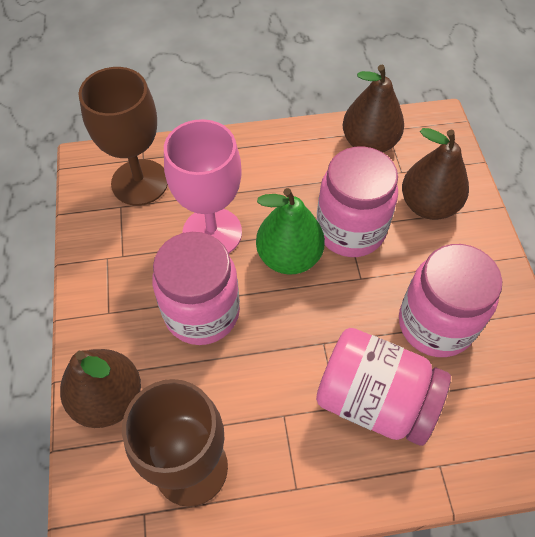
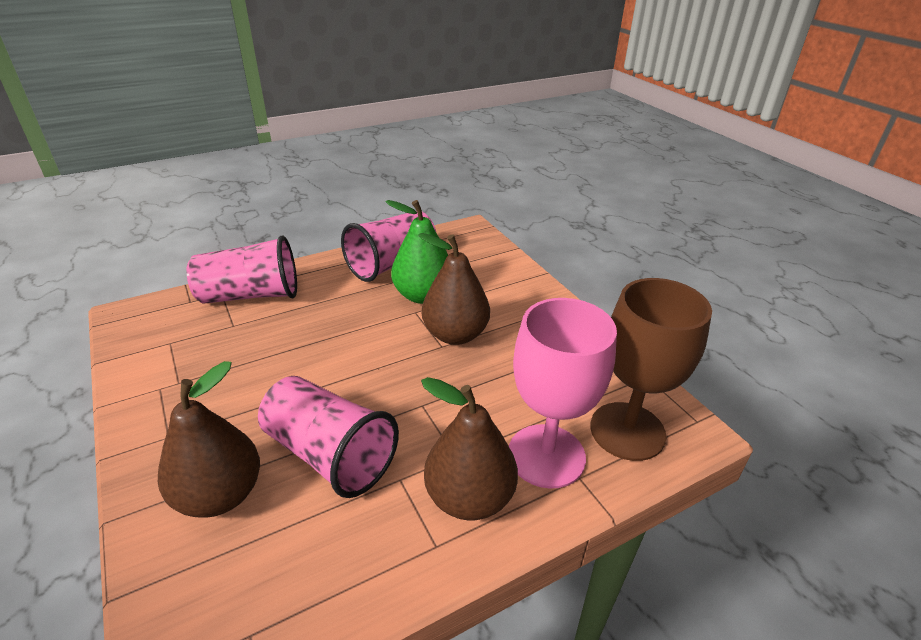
brown goblet: 2 -> 1
pink cup: 0 -> 3
pink jar: 4 -> 0

